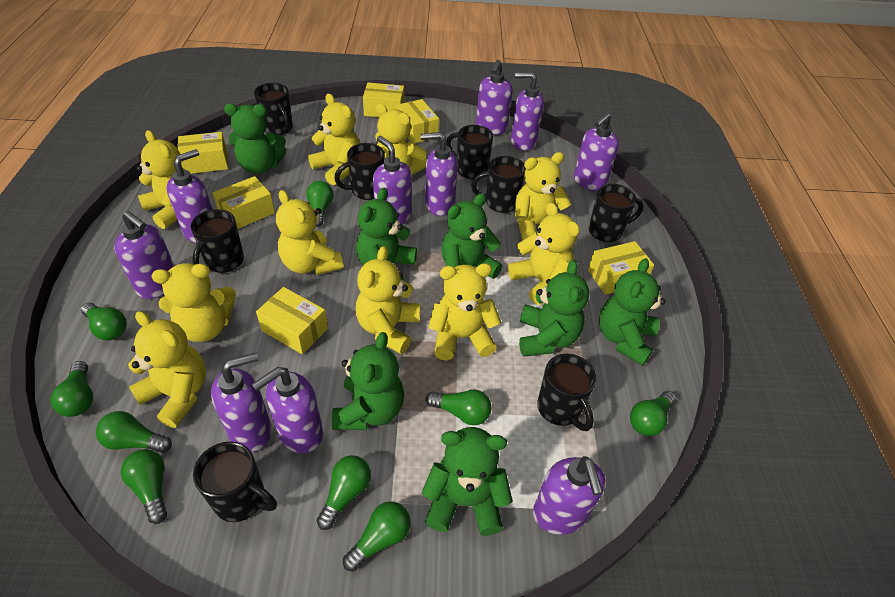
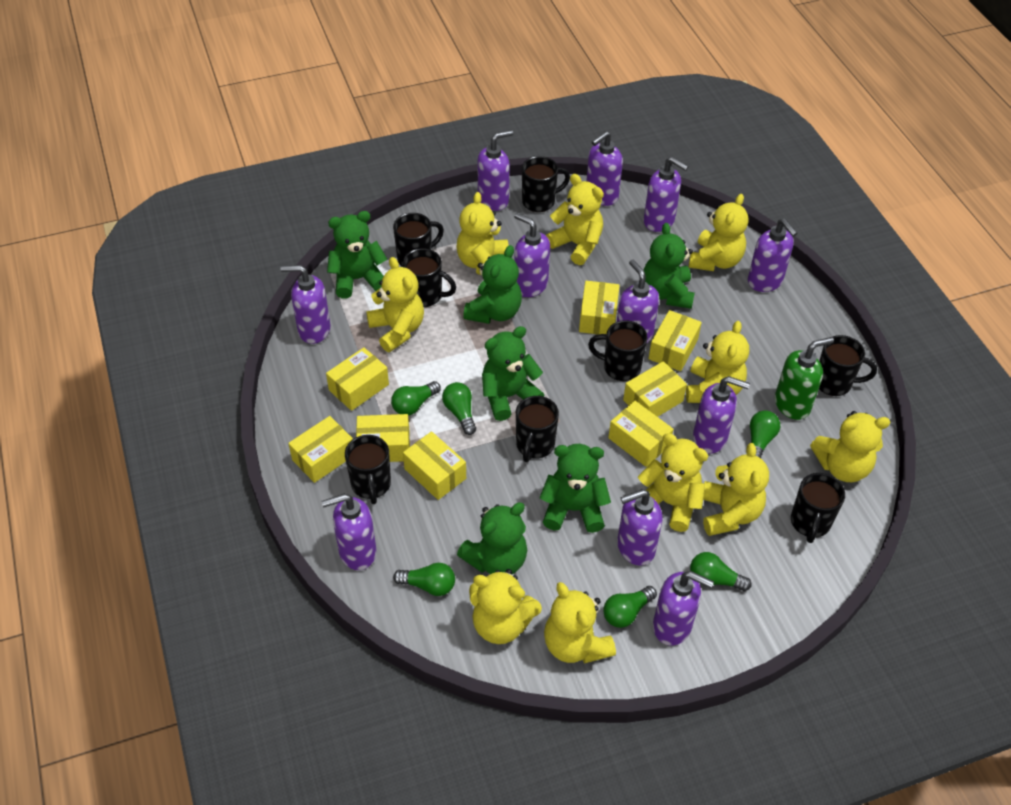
green light bulb: 9 -> 6
green soap dispenser: 0 -> 1
green teddy bear: 7 -> 6
purple soap dispenser: 10 -> 11
yellow box: 6 -> 8

